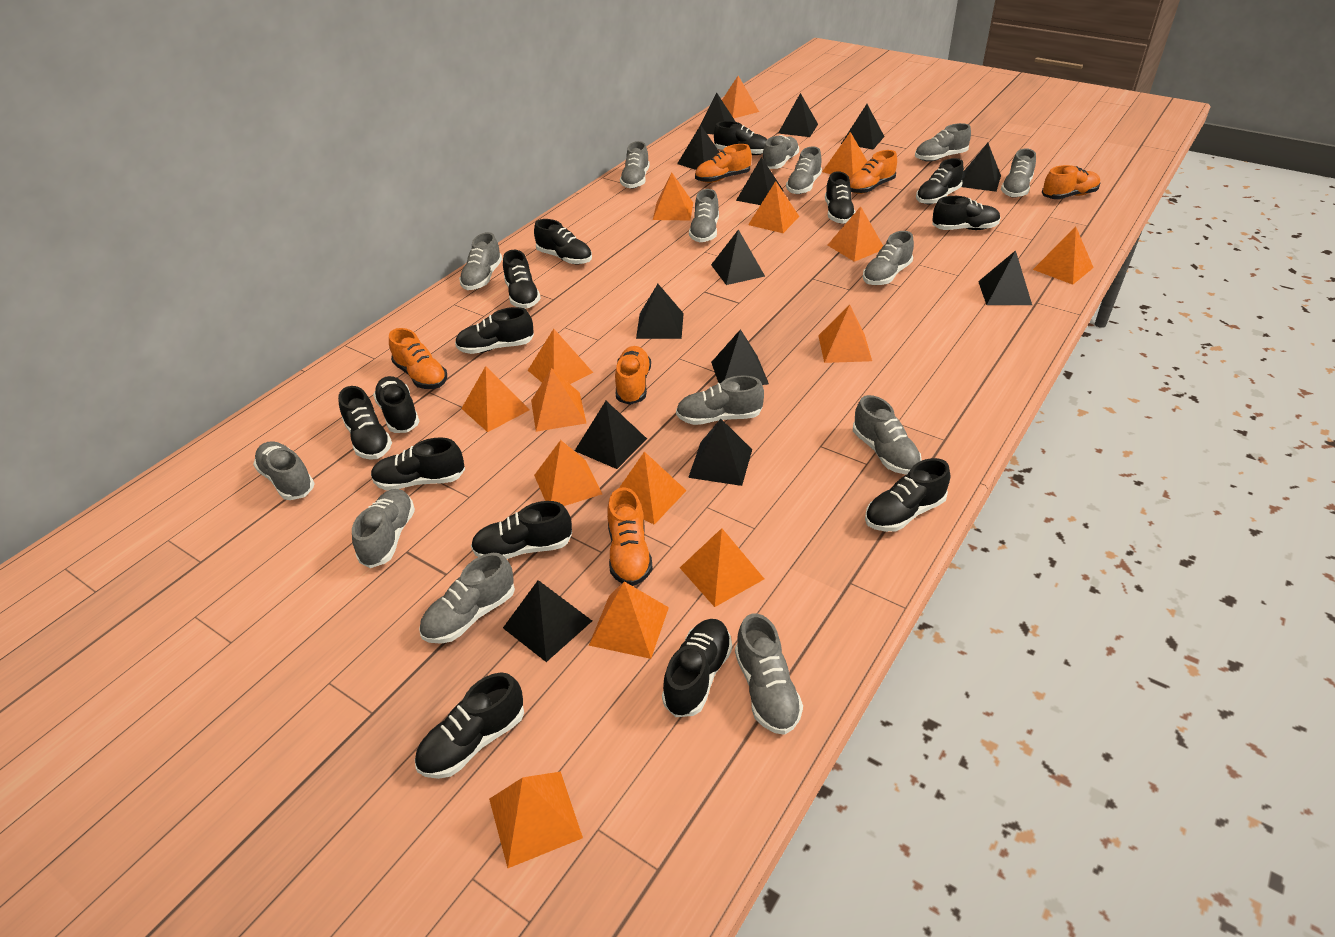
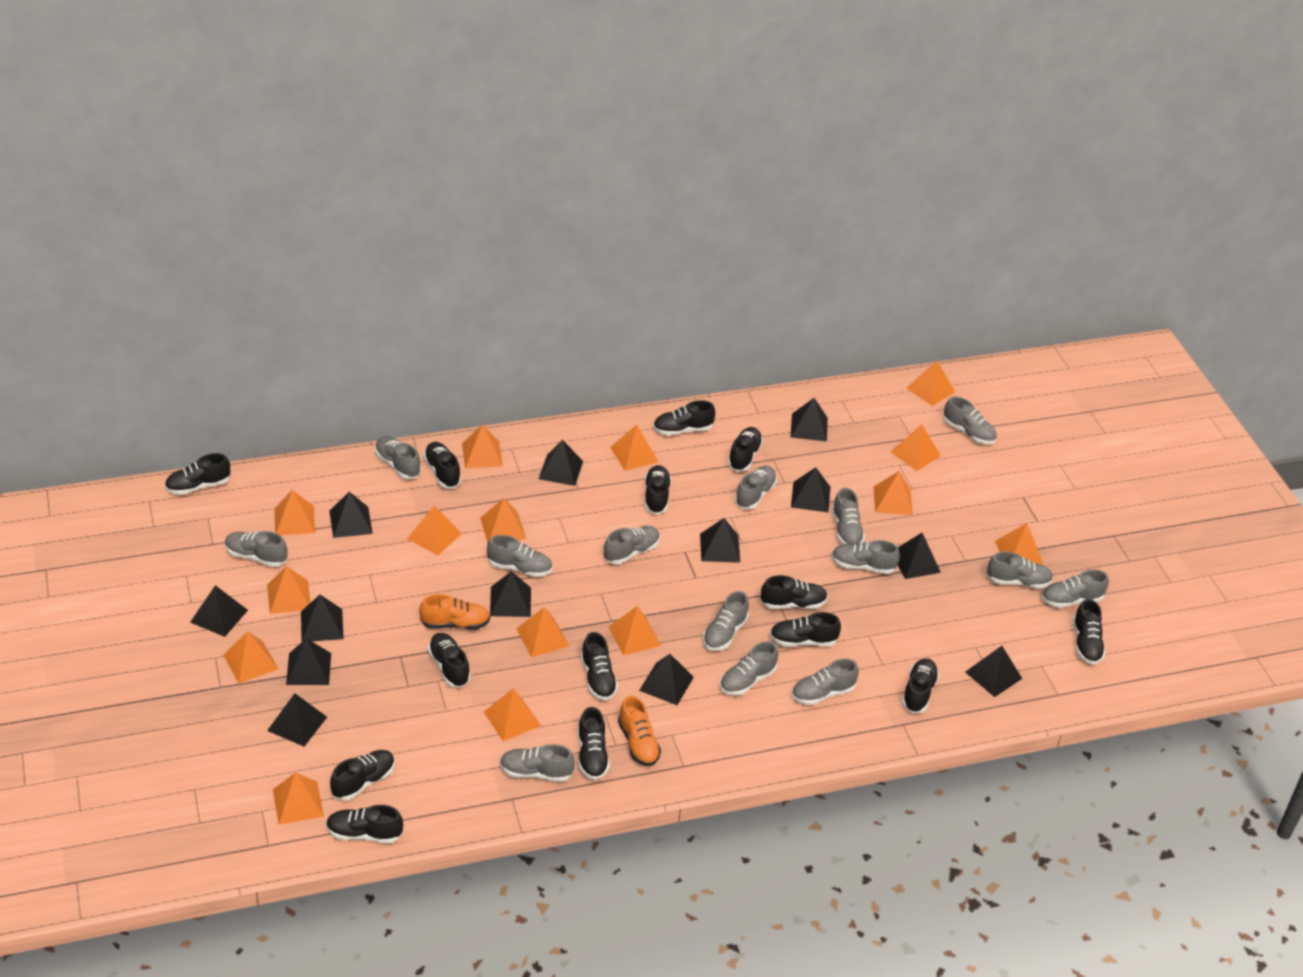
orange shoe: 6 -> 2

